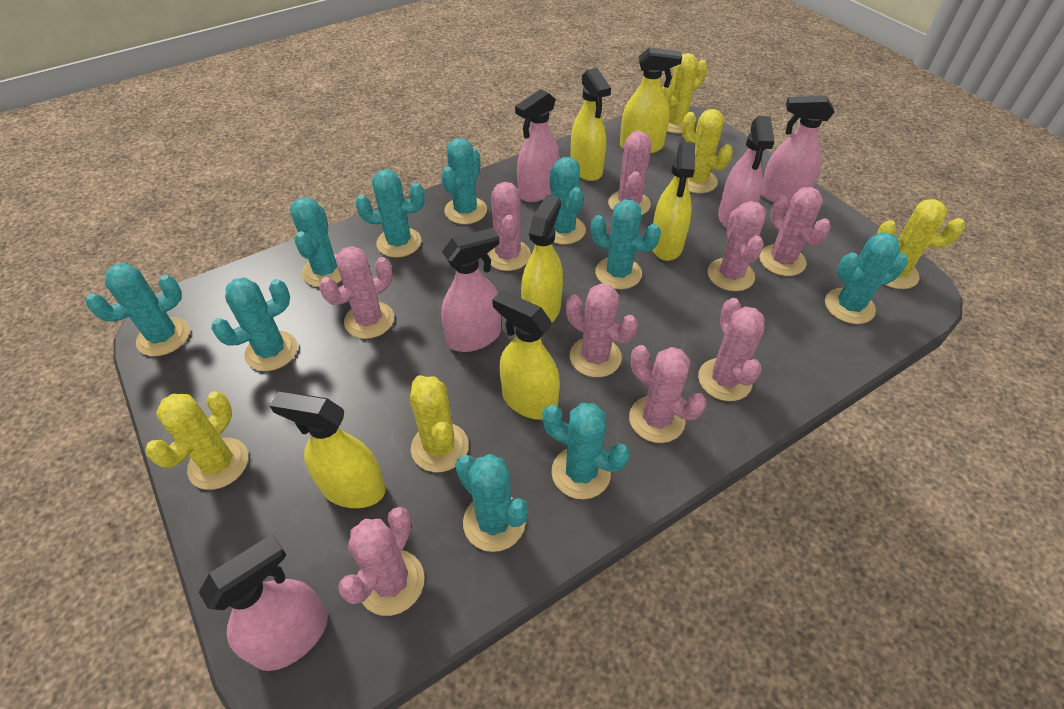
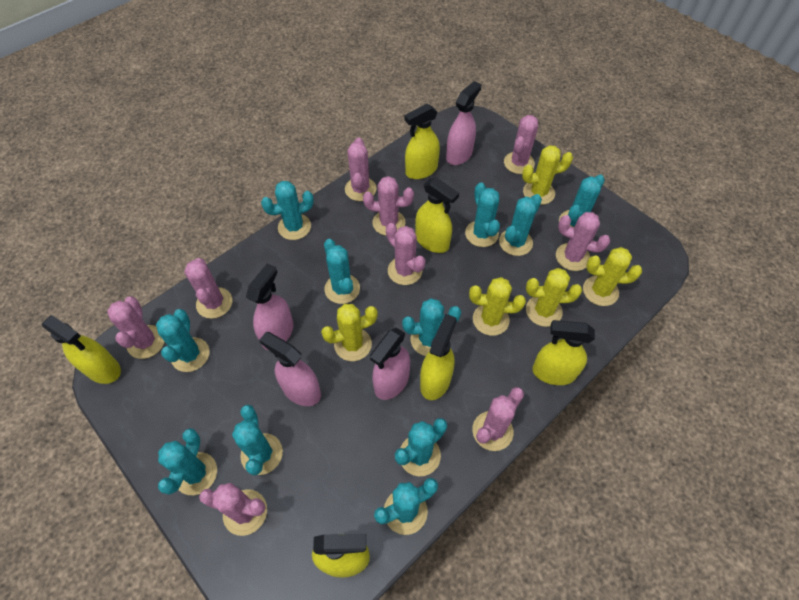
pink spray bottle: 5 -> 4
turquoise cactus: 10 -> 11

